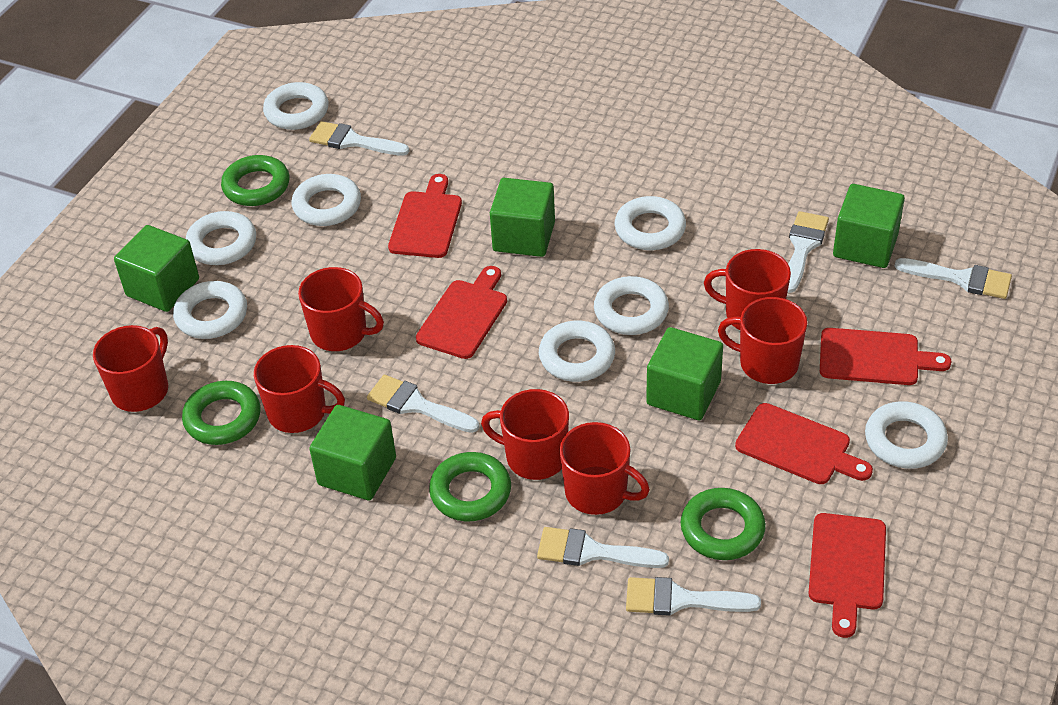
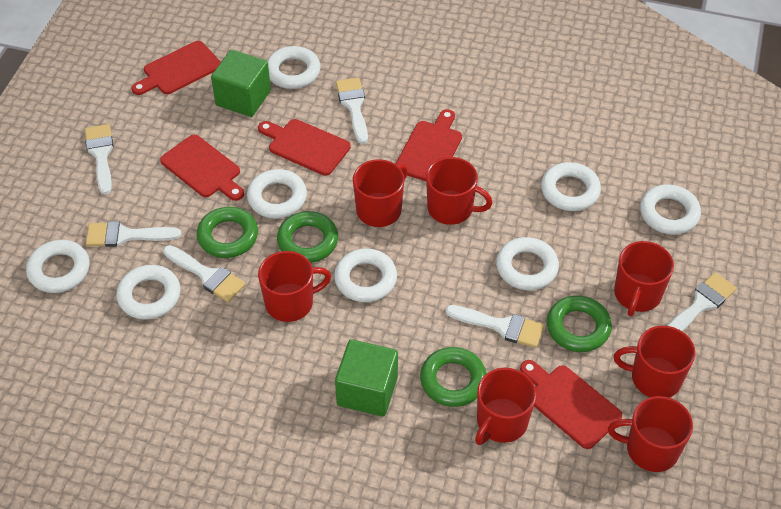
green cube: 5 -> 2

